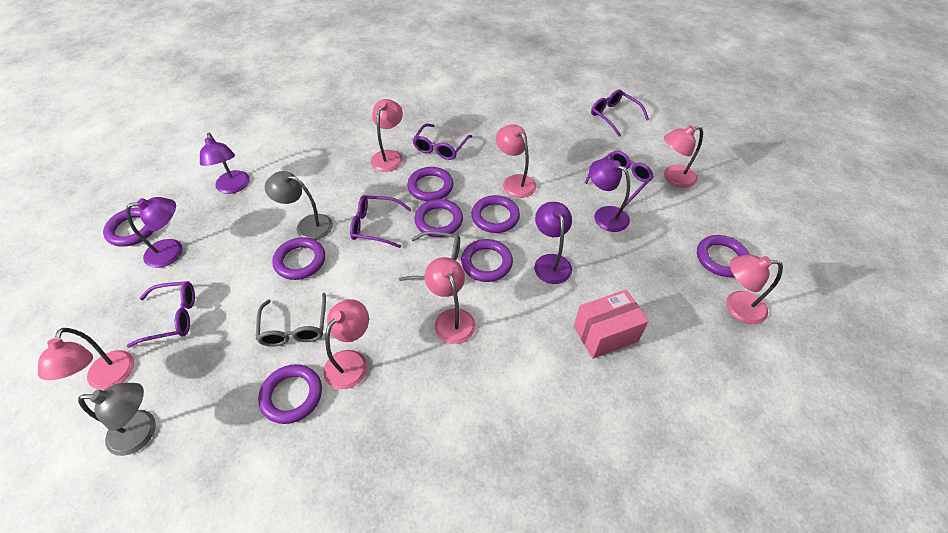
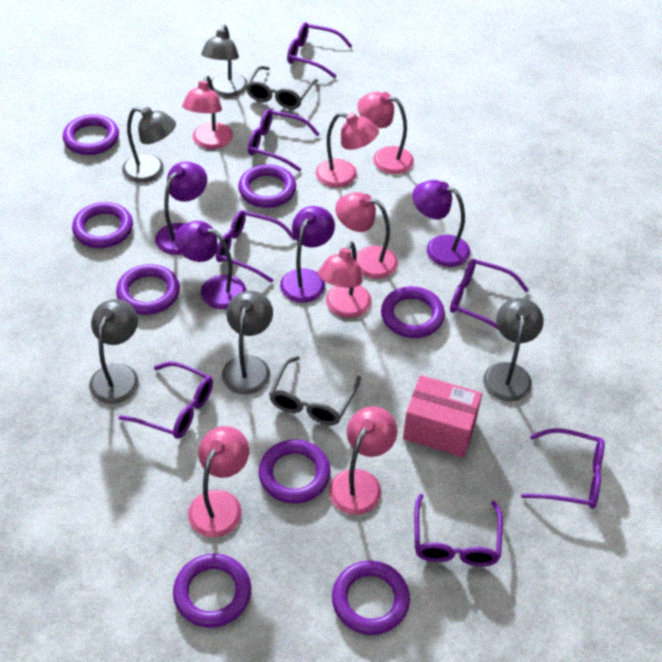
grey lamp: 2 -> 5
purple glasses: 5 -> 7

